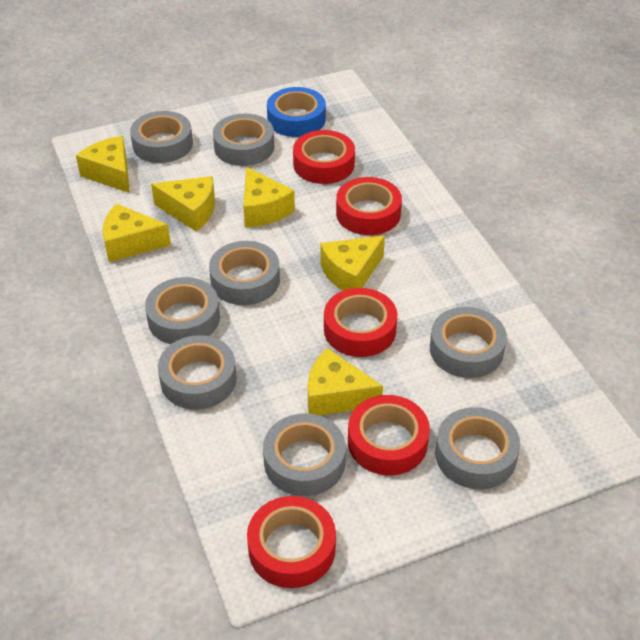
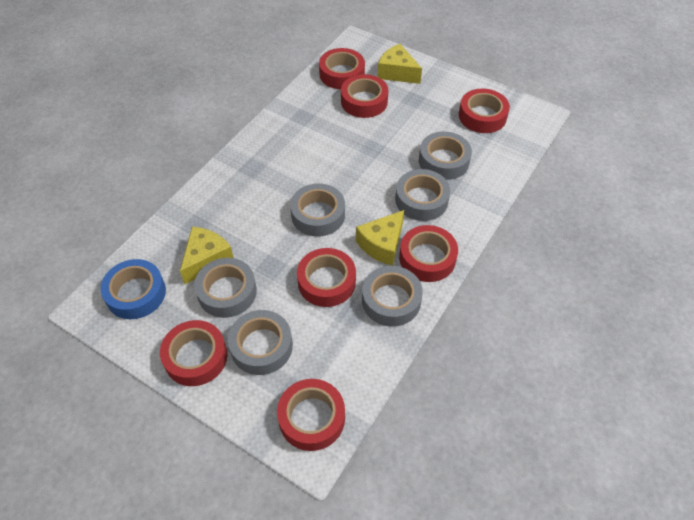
grey tape: 8 -> 6
red tape: 5 -> 7
yellow cheese: 6 -> 3

